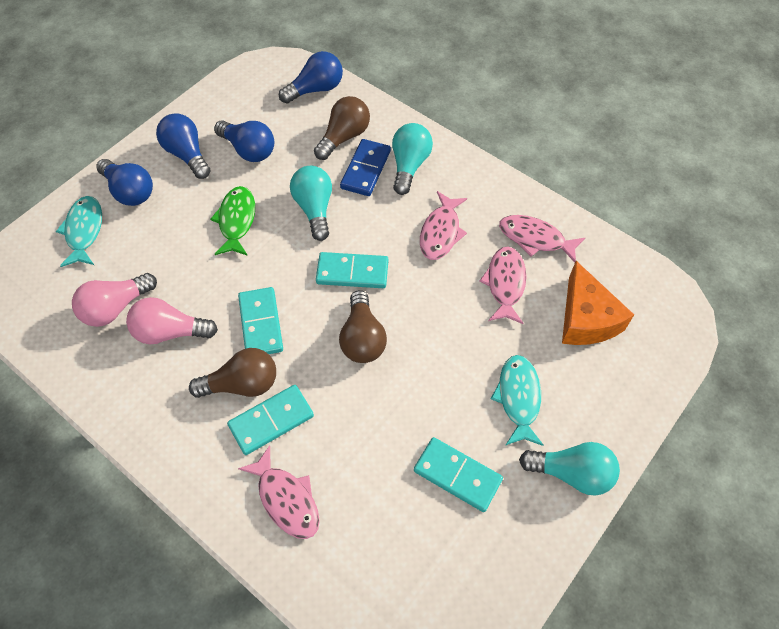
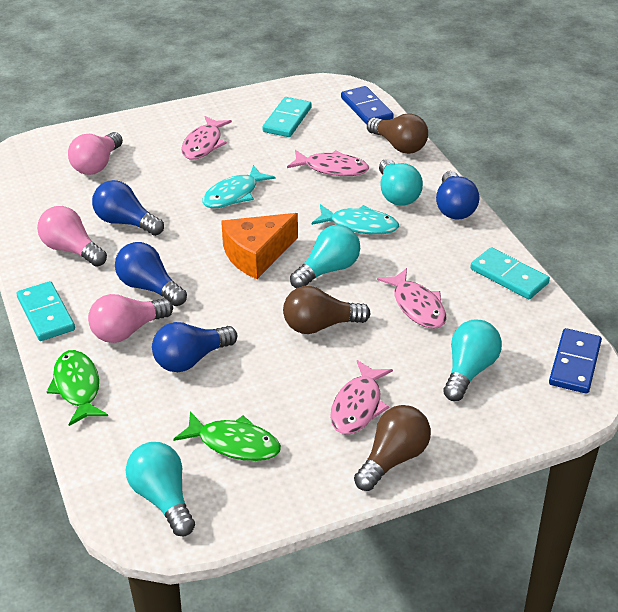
blue domino: 1 -> 2
green fish: 1 -> 2
pink light bulb: 2 -> 3
turquoise domino: 4 -> 3
turquoise light bulb: 3 -> 4

